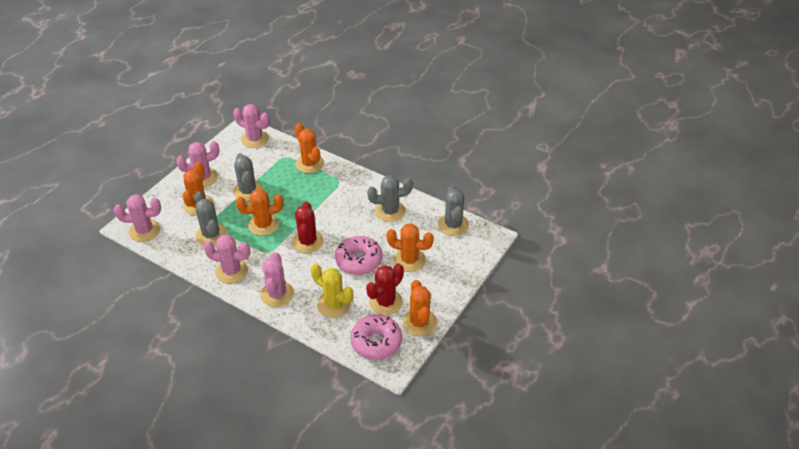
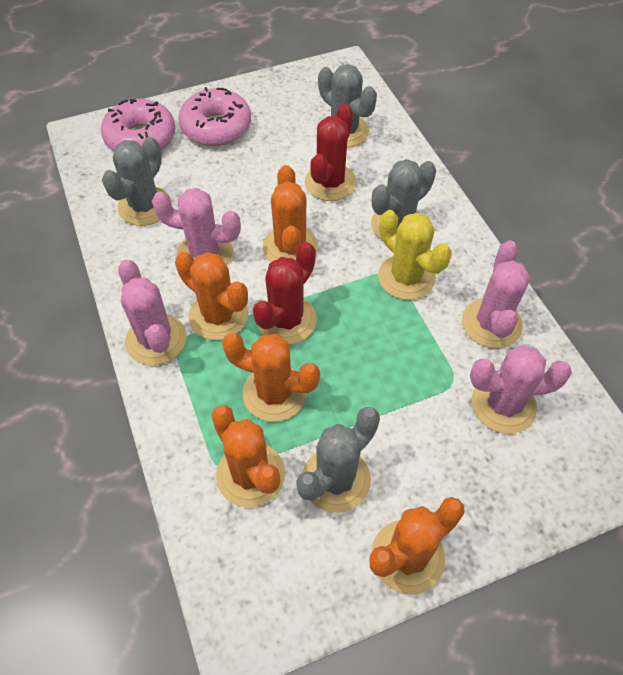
pink cactus: 5 -> 4

